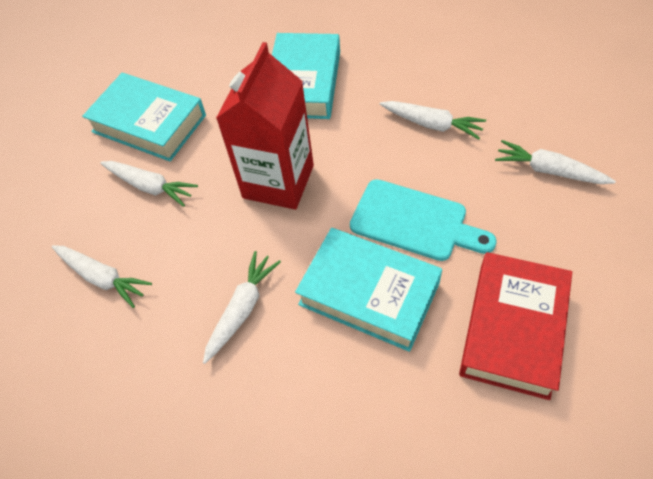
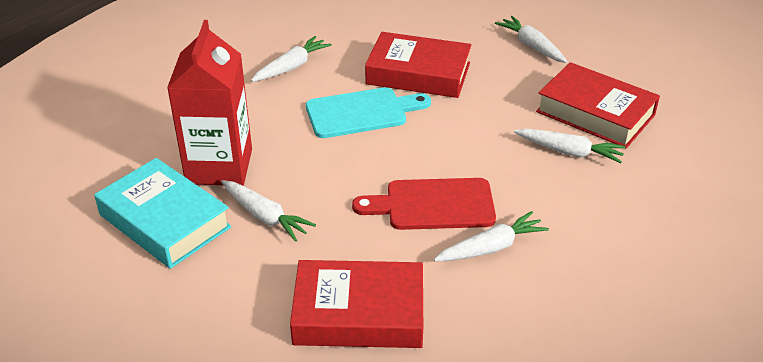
red book: 1 -> 3
red cutting board: 0 -> 1
turquoise book: 3 -> 1

